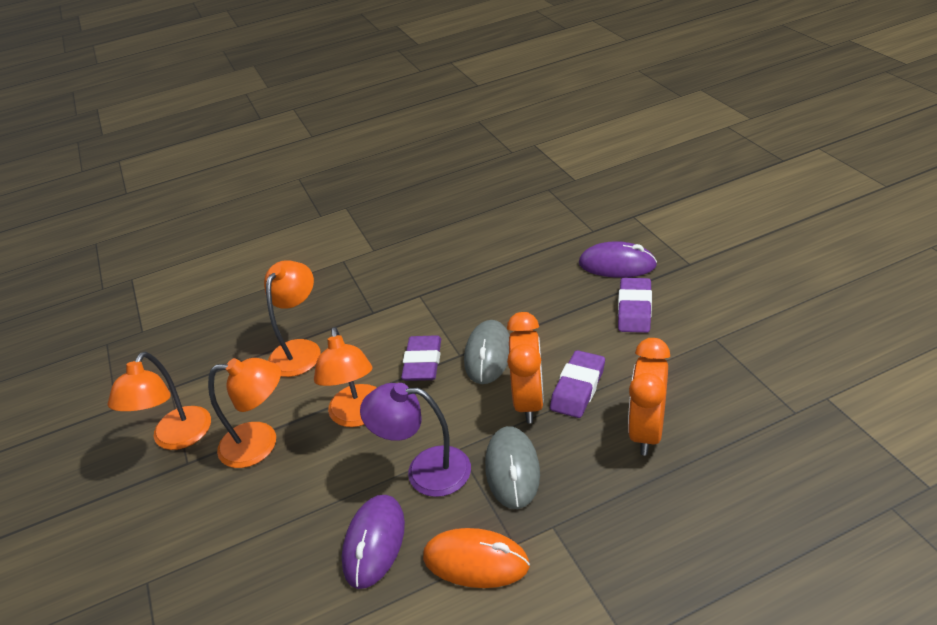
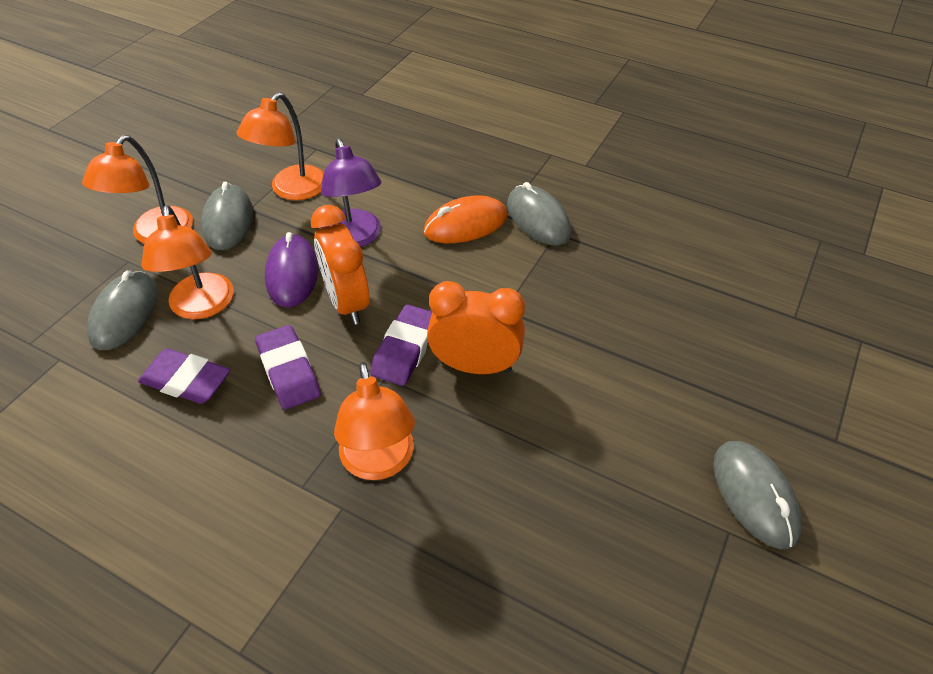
grey mouse: 2 -> 4
purple mouse: 2 -> 1

